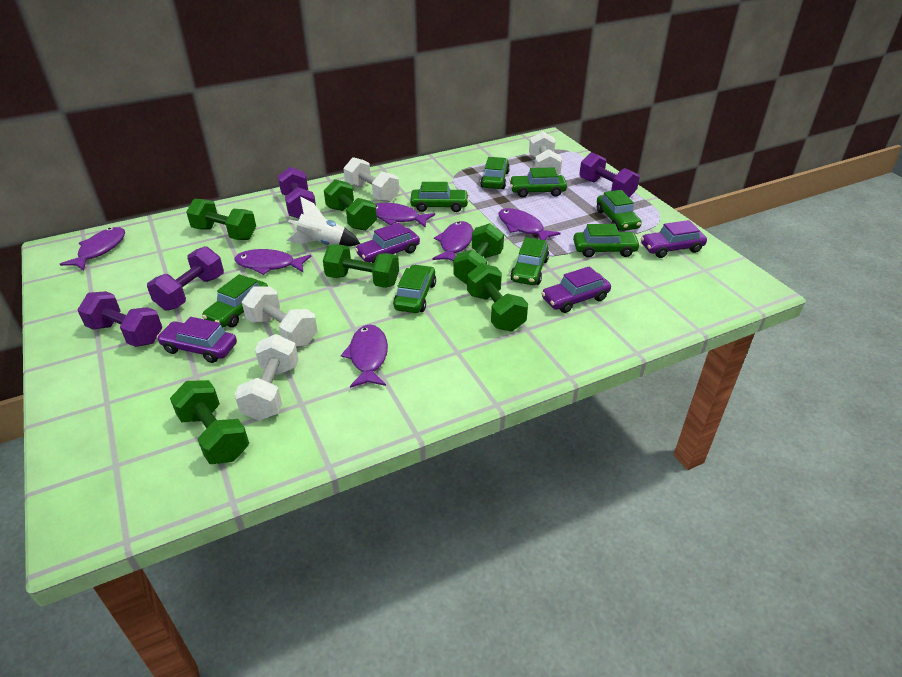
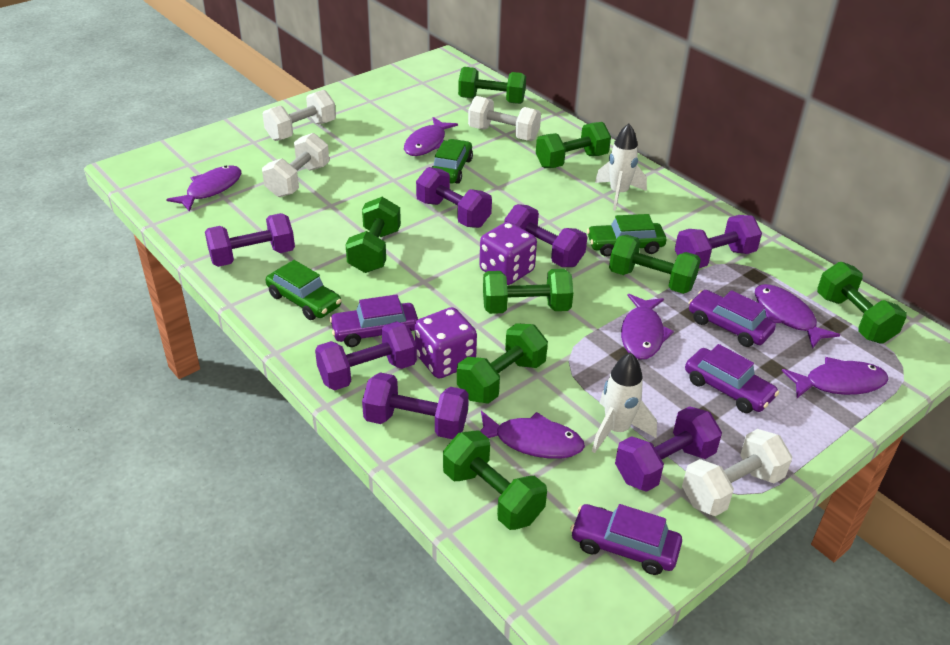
green car: 8 -> 3
green dumbbell: 6 -> 8
purple dice: 0 -> 2
purple dumbbell: 4 -> 7
white rocket: 1 -> 2

